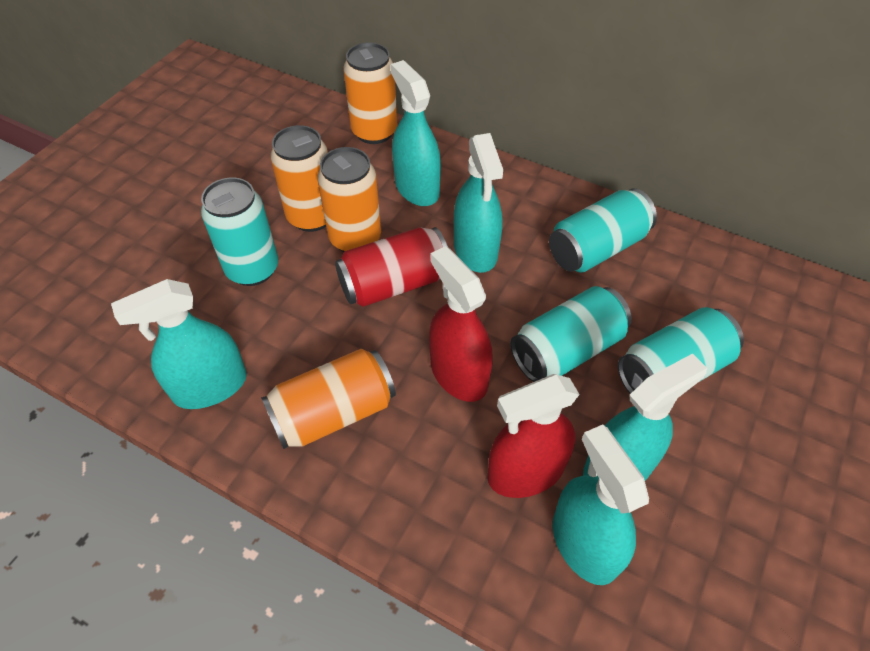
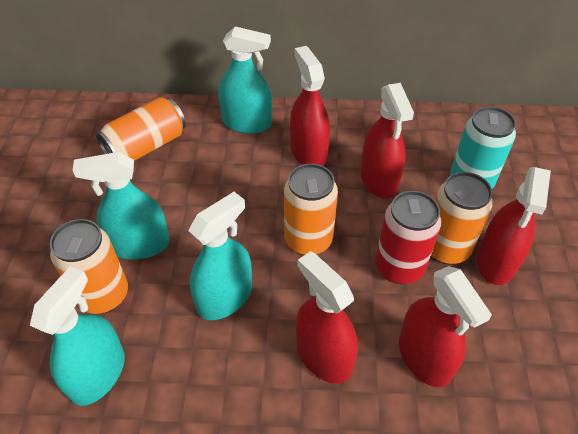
red spray bottle: 2 -> 5
turquoise can: 4 -> 1
turquoise spray bottle: 5 -> 4

